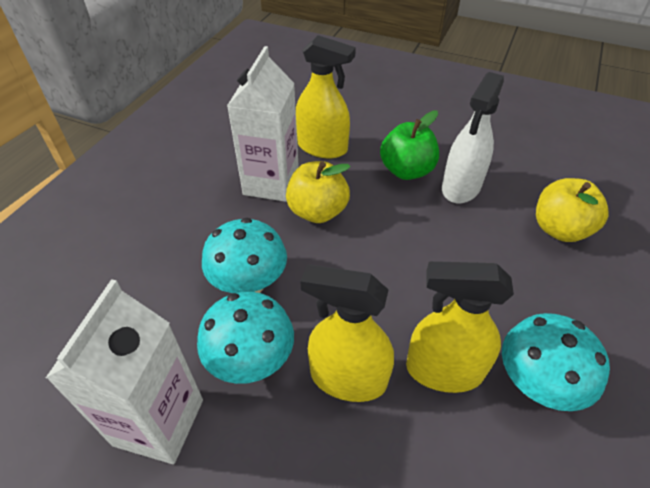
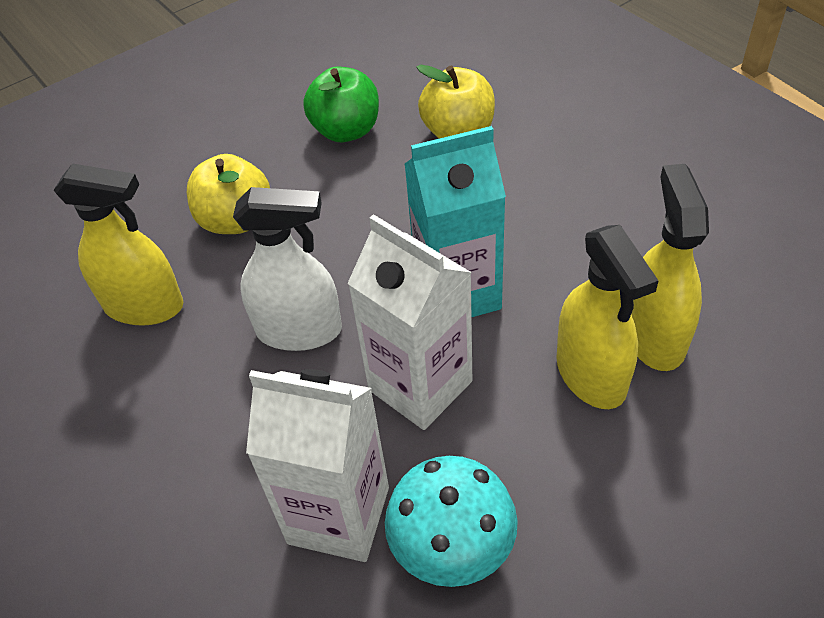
turquoise carton: 0 -> 1
turquoise mushroom: 3 -> 1

